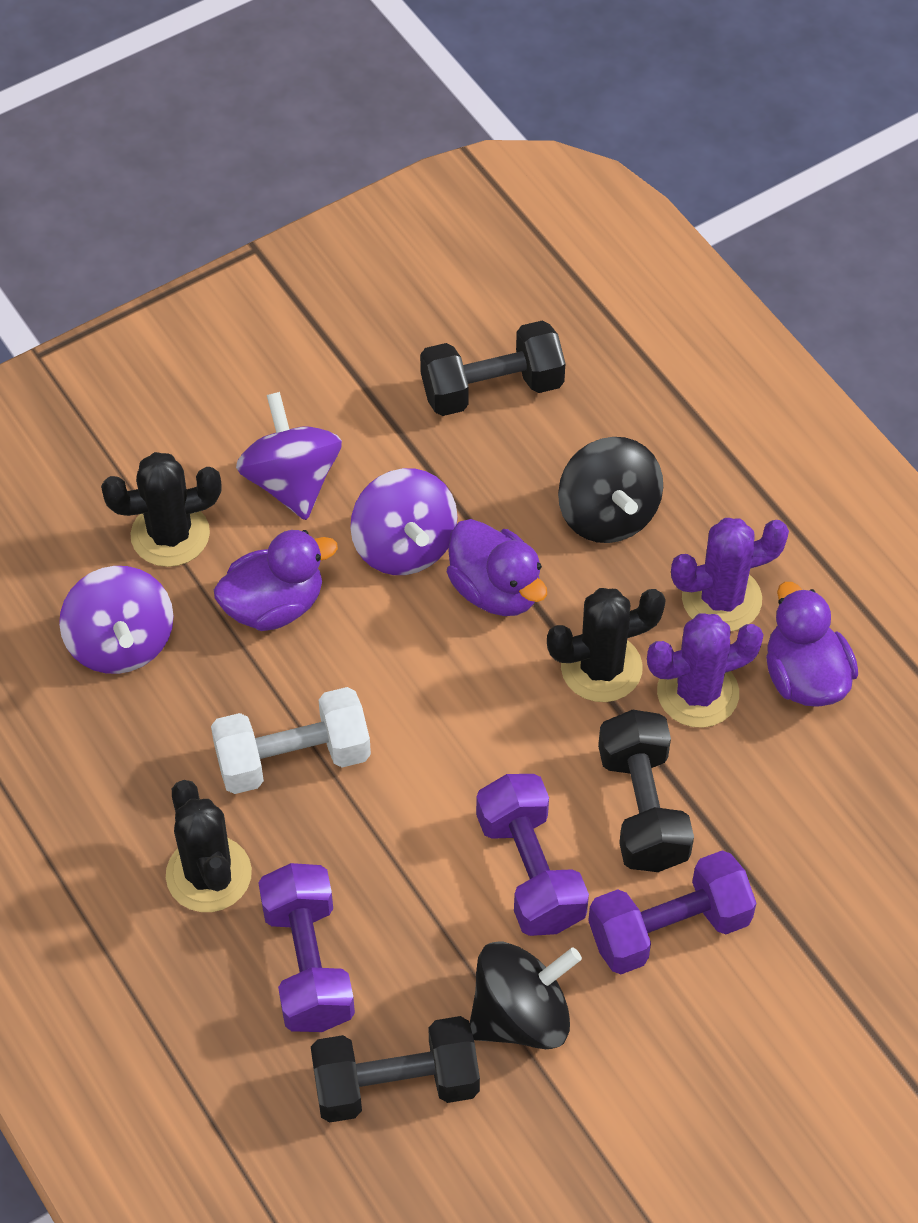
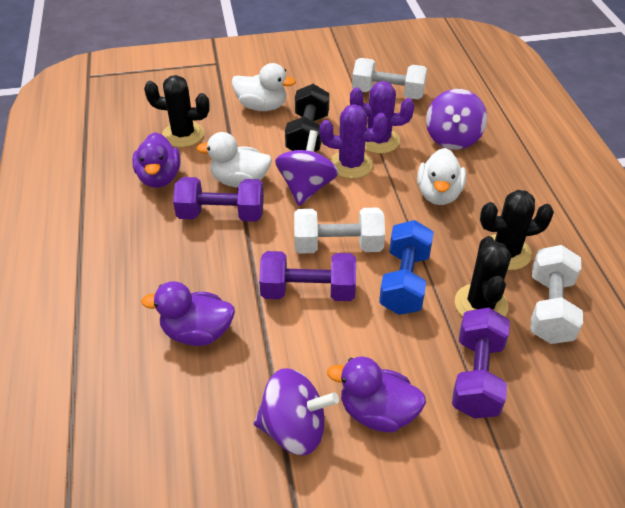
black dumbbell: 3 -> 1
black spinning top: 2 -> 0
blue dumbbell: 0 -> 1
white duck: 0 -> 3
white dumbbell: 1 -> 3

